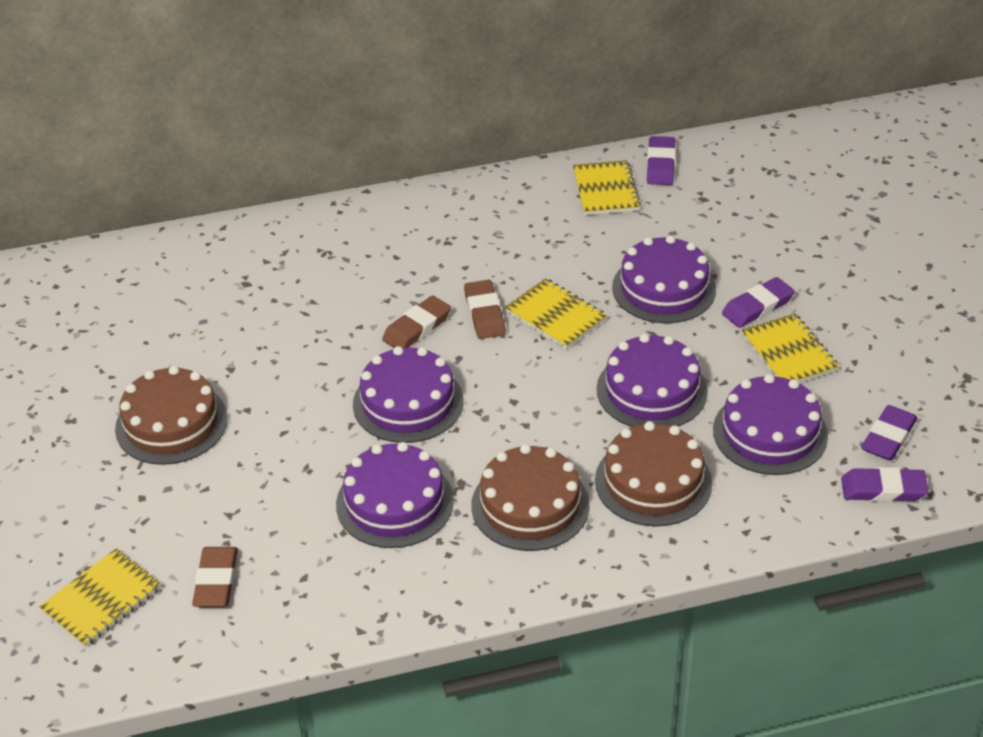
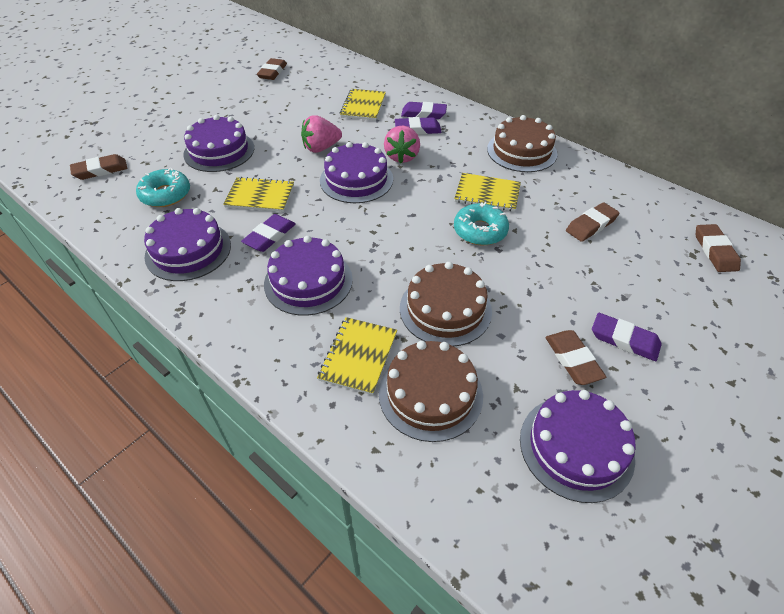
brown eraser: 3 -> 5
pink strawberry: 0 -> 2
turquoise donut: 0 -> 2

